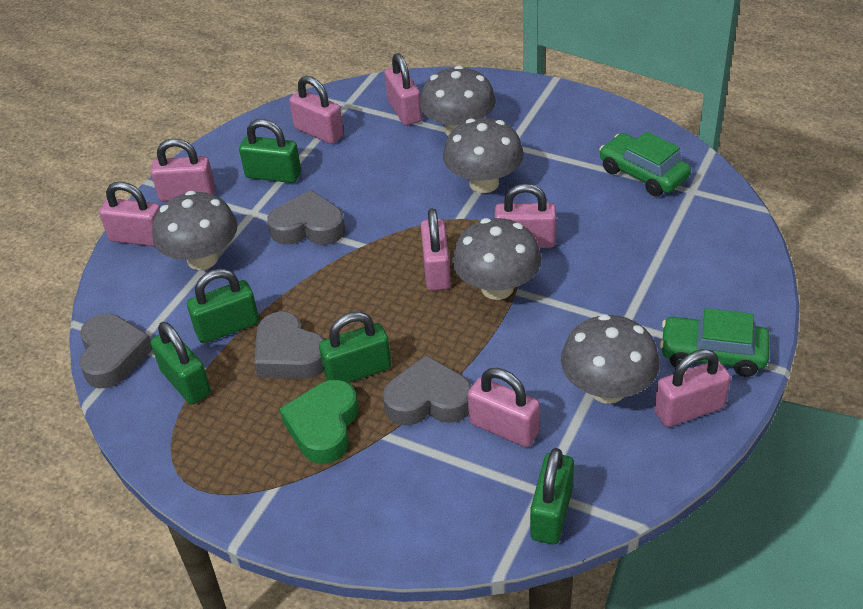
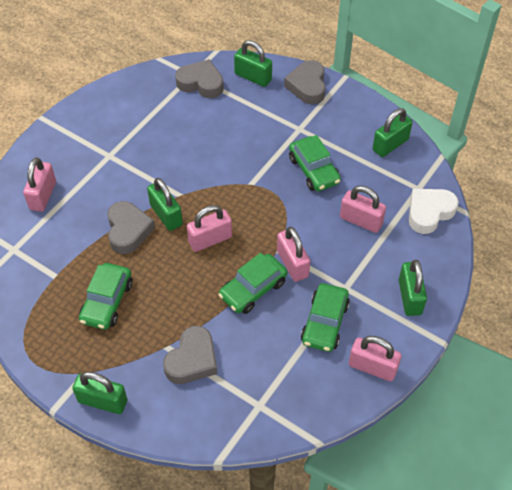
green car: 2 -> 4
green heart: 1 -> 0
grey mushroom: 5 -> 0
pink padlock: 8 -> 5
white heart: 0 -> 1

